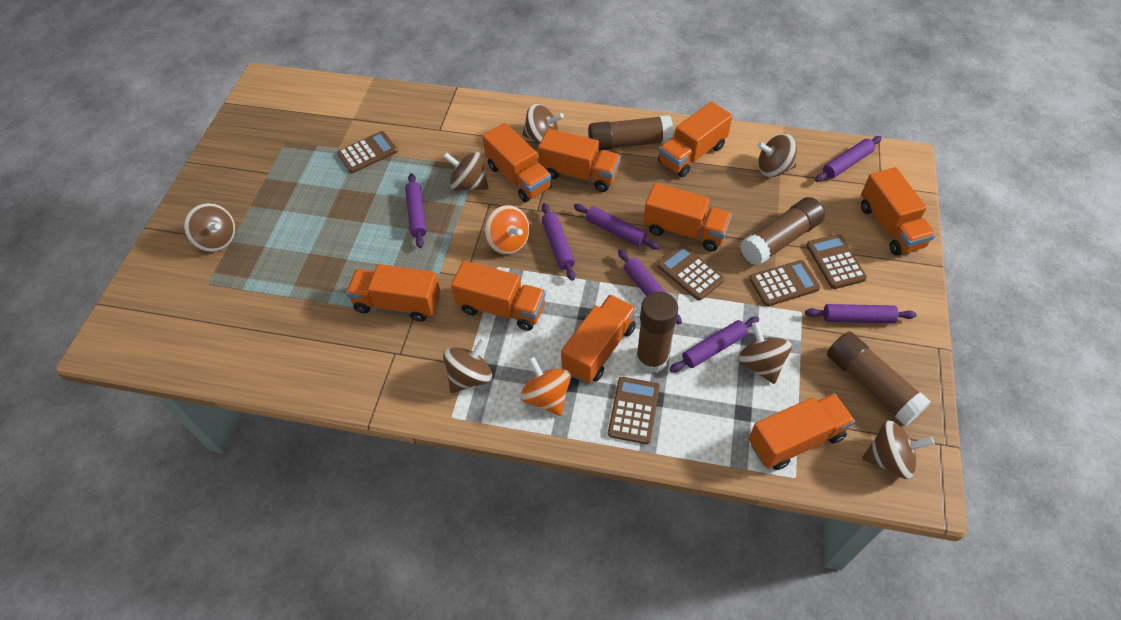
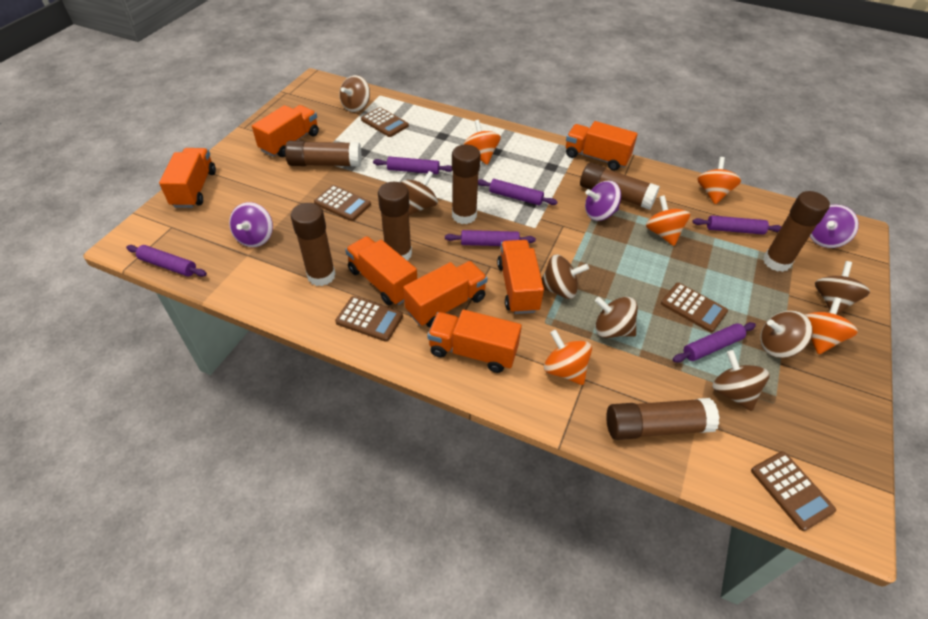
brown glue stick: 4 -> 7
orange spinning top: 2 -> 5
orange truck: 9 -> 7
purple rolling pin: 7 -> 6
purple spinning top: 0 -> 3

